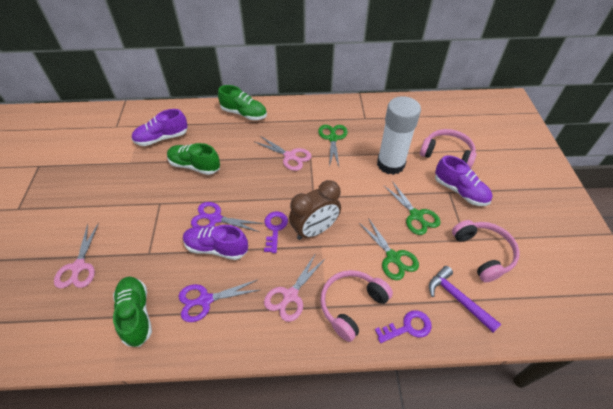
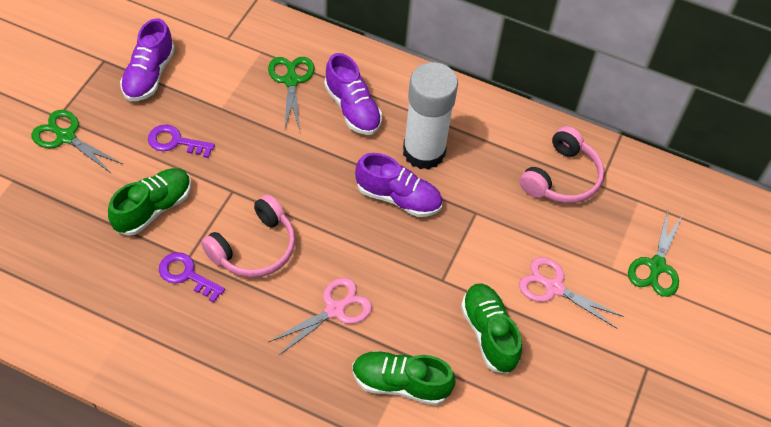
brown clock: 1 -> 0
pink headphones: 3 -> 2
pink scissors: 3 -> 2
purple hammer: 1 -> 0
purple scissors: 2 -> 0

